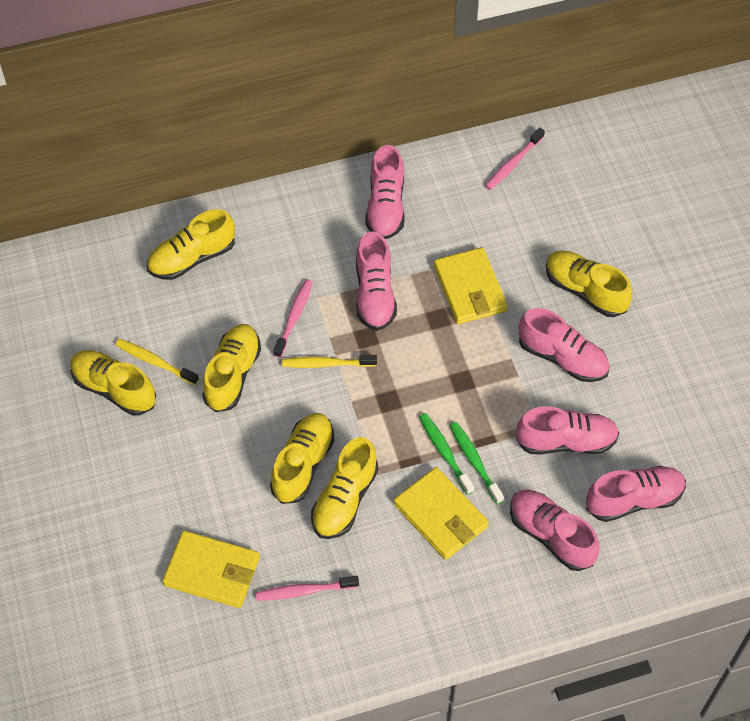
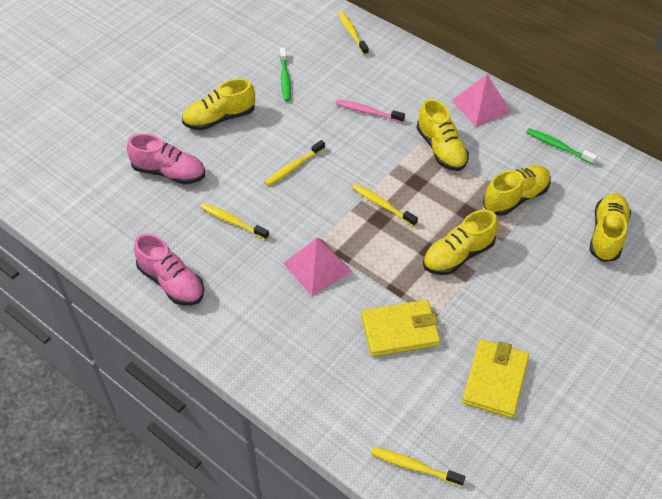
pink pyramid: 0 -> 2
pink shoe: 6 -> 2
pink toothbrush: 3 -> 1
yellow shoe: 6 -> 5
yellow toothbrush: 2 -> 5
yellow wallet: 3 -> 2

